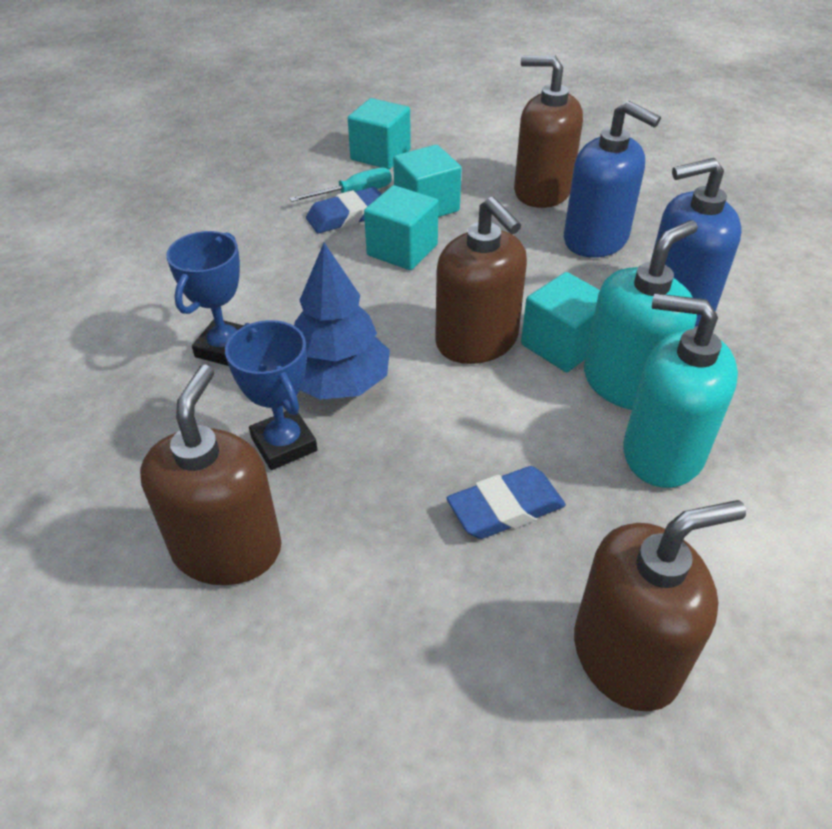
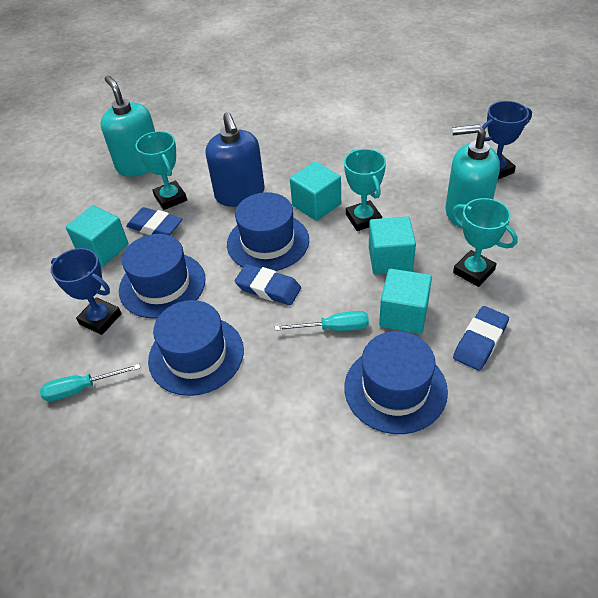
blue eraser: 2 -> 3
blue hat: 0 -> 4
blue soap dispenser: 2 -> 1
blue tree: 1 -> 0
brown soap dispenser: 4 -> 0
turquoise screwdriver: 1 -> 2
turquoise trophy: 0 -> 3

